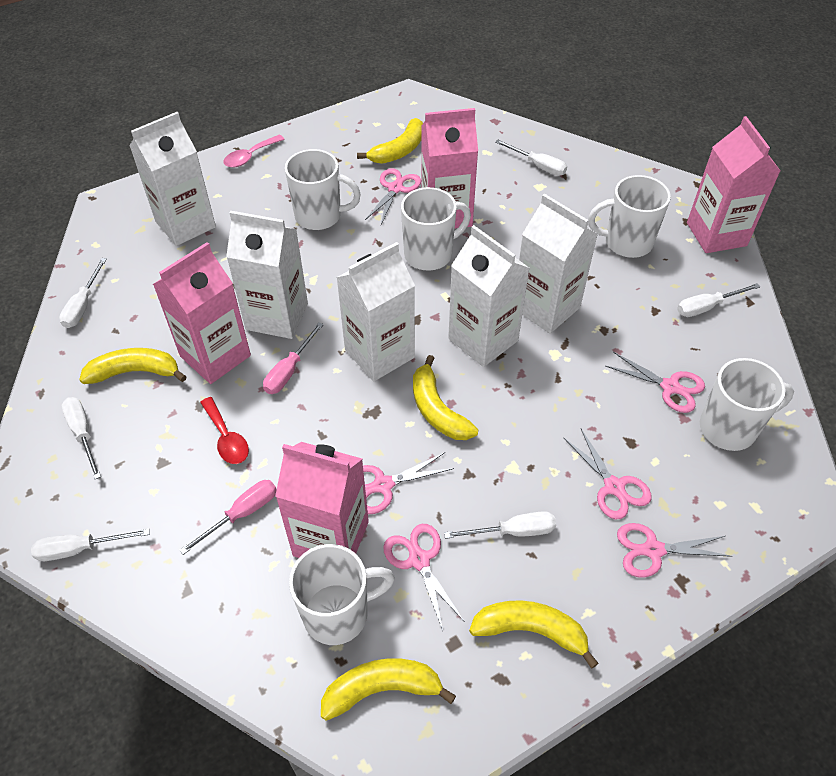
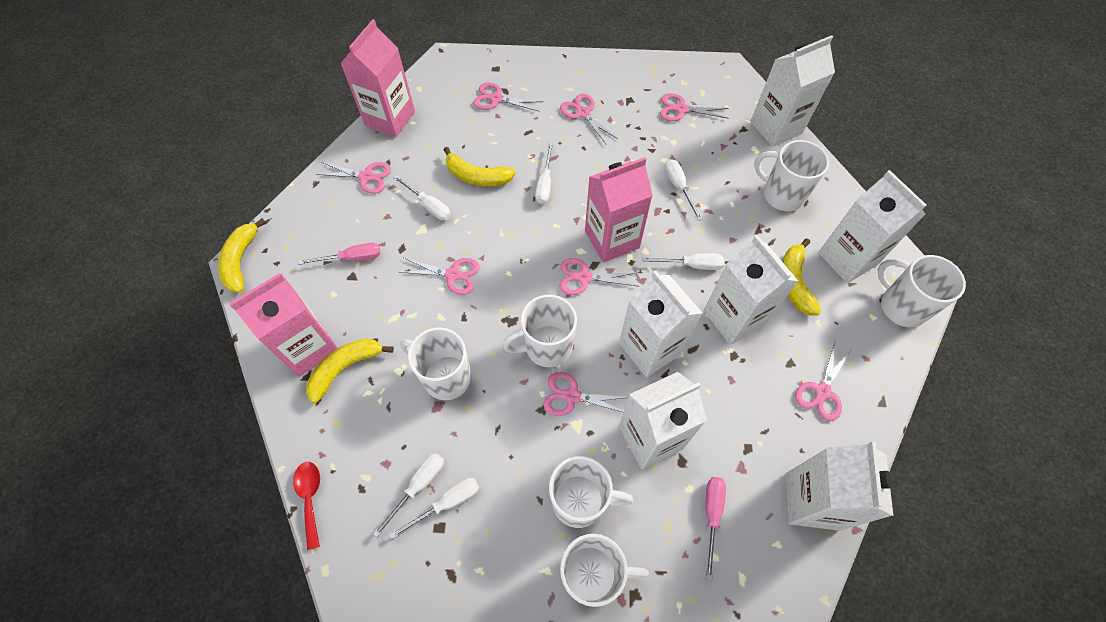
pink carton: 4 -> 3
pink scissors: 6 -> 8
pink spoon: 1 -> 0
white carton: 5 -> 6
white mug: 5 -> 6
yellow banana: 5 -> 4

